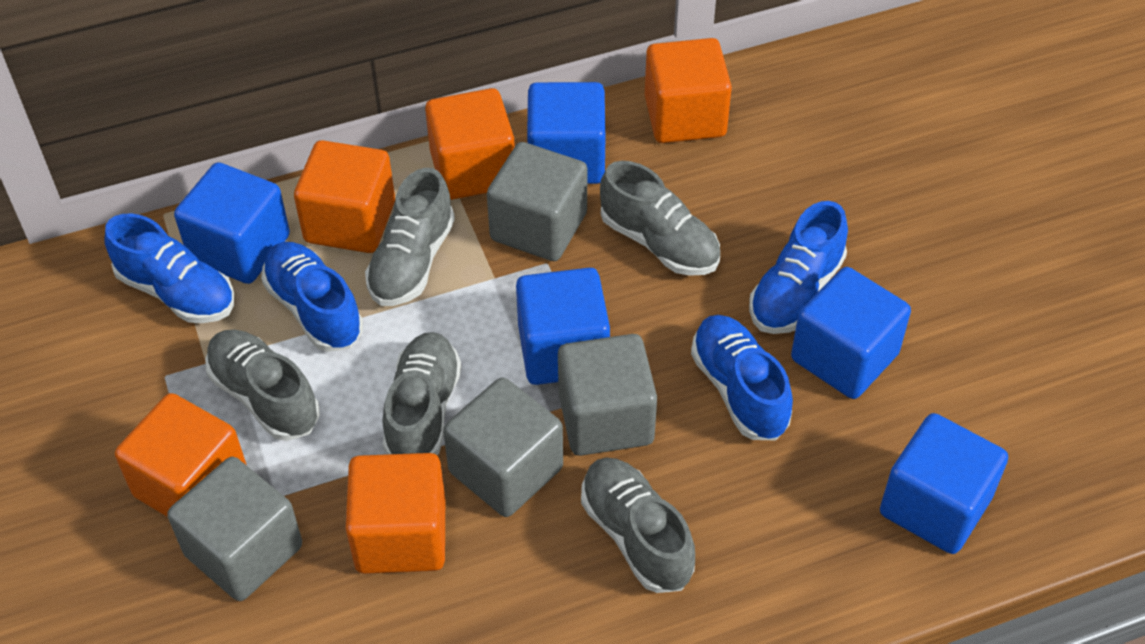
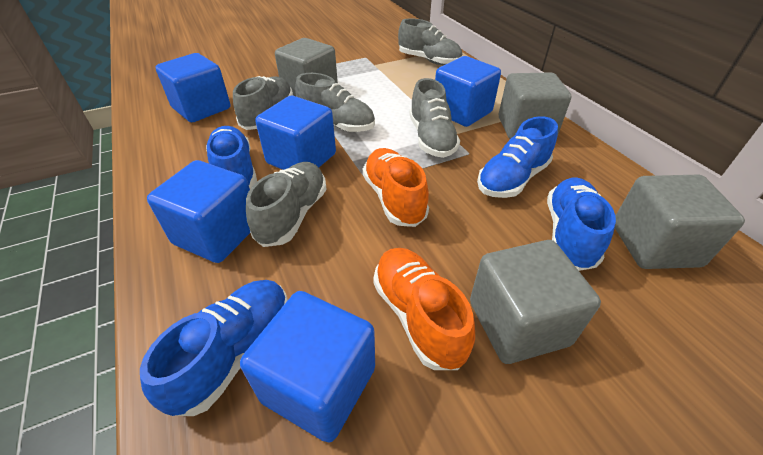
orange cube: 5 -> 0
orange shoe: 0 -> 2

